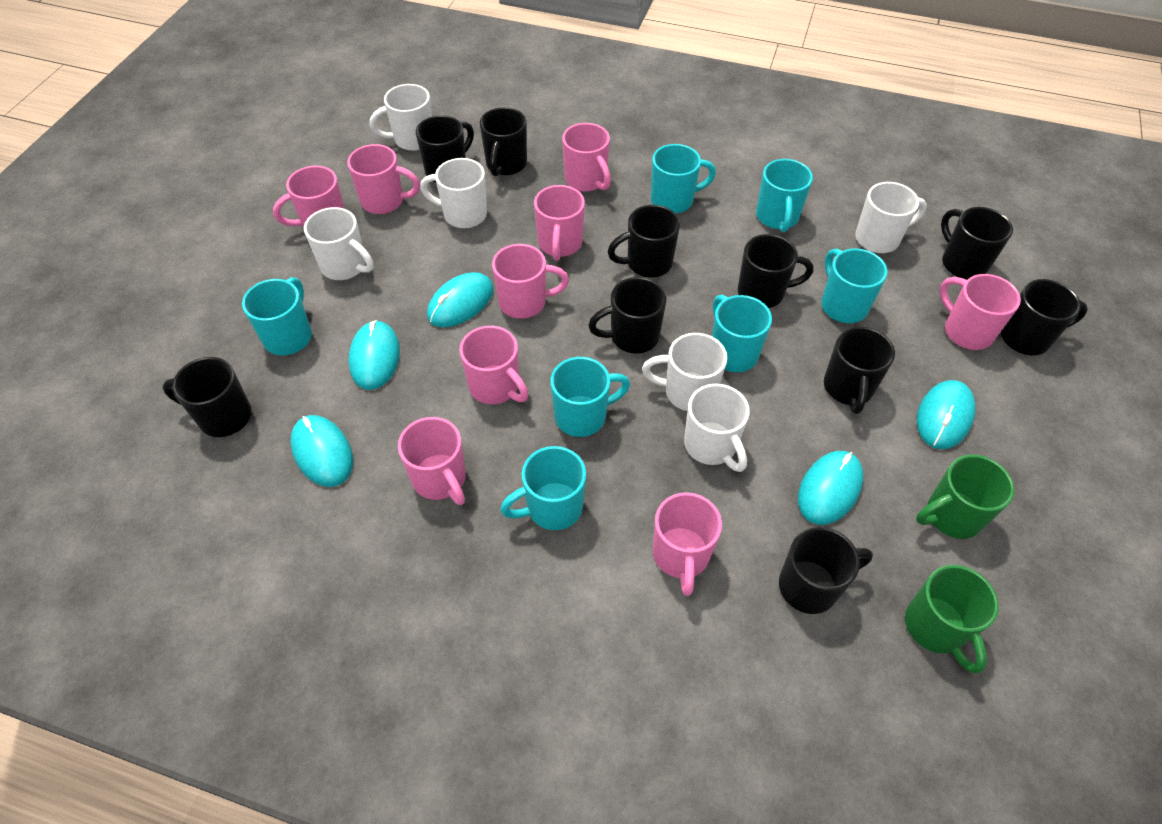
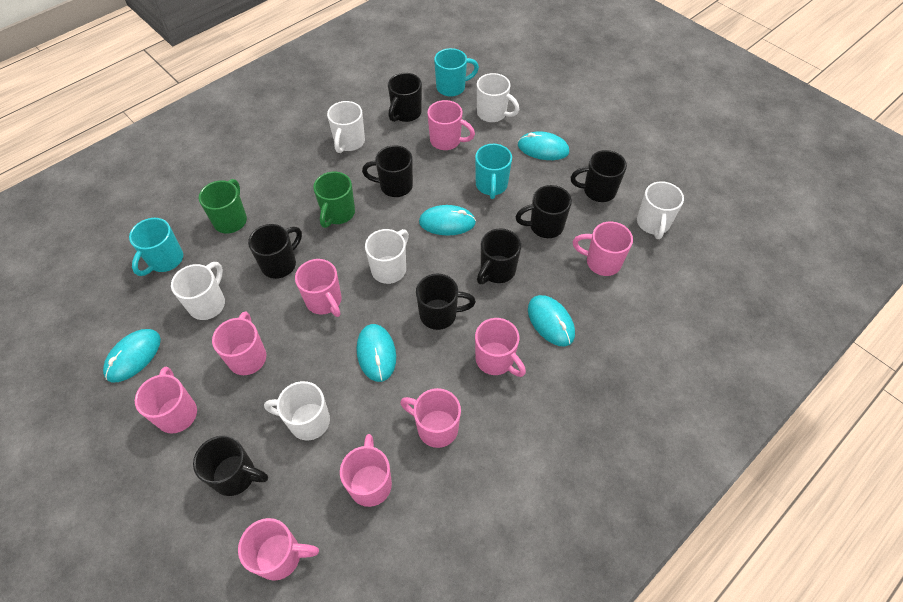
black mug: 10 -> 8
turquoise mug: 7 -> 3

